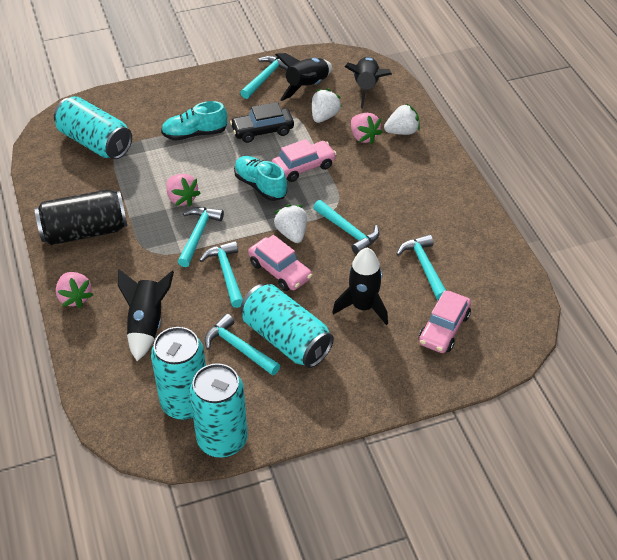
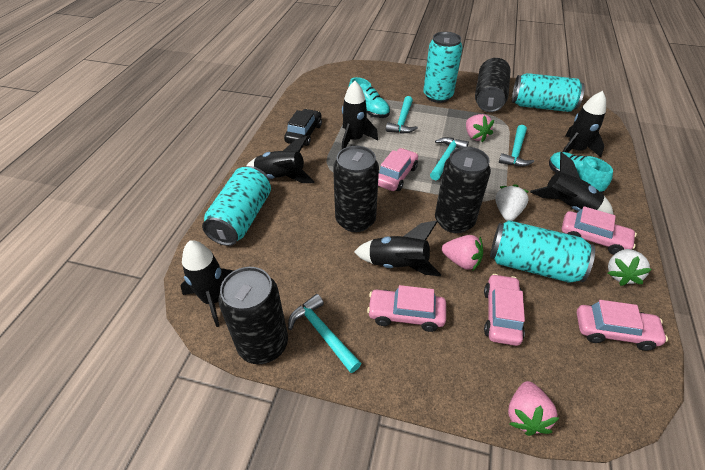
black can: 1 -> 4
black rocket: 4 -> 6
pink car: 3 -> 5
turquoise hammer: 6 -> 4
white strawberry: 3 -> 2

